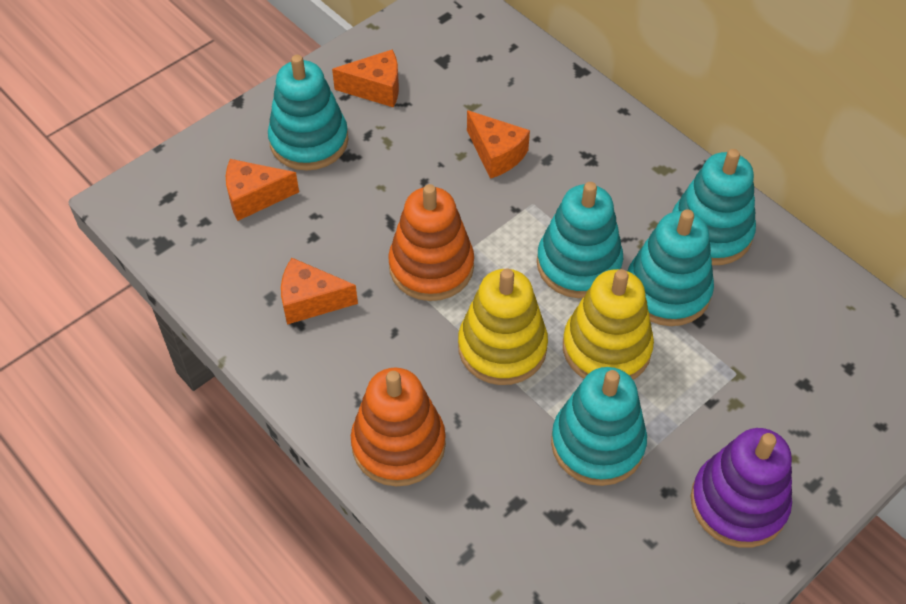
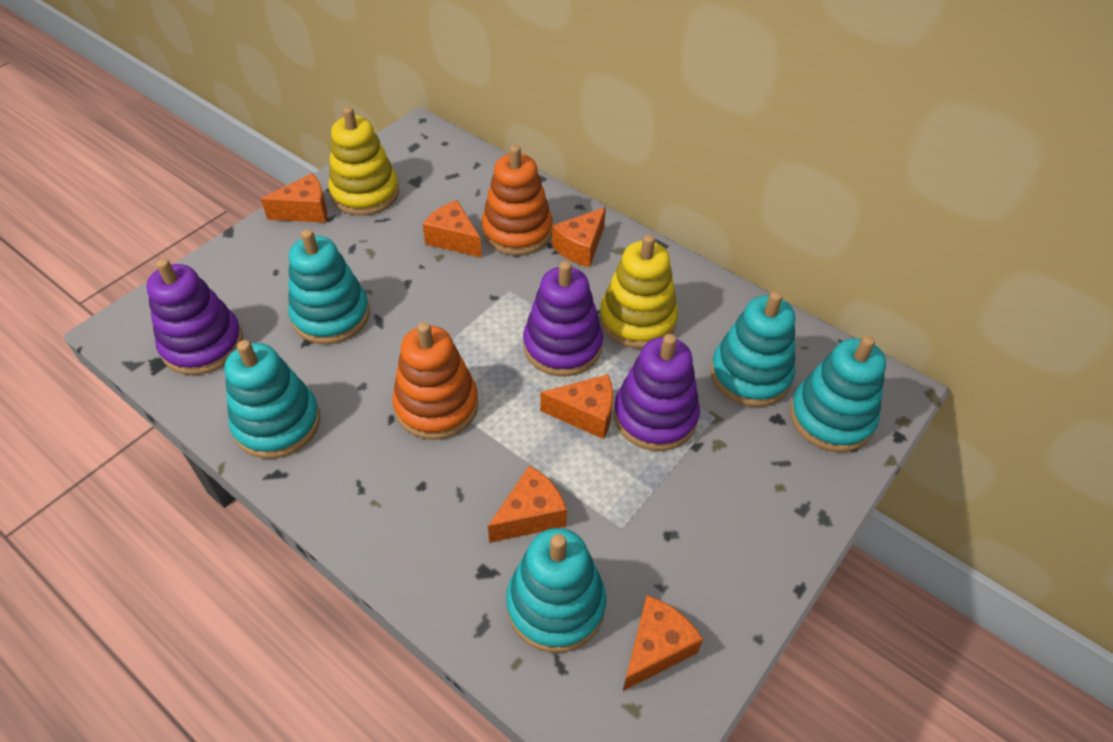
orange cheese: 4 -> 6
purple stacking toy: 1 -> 3

